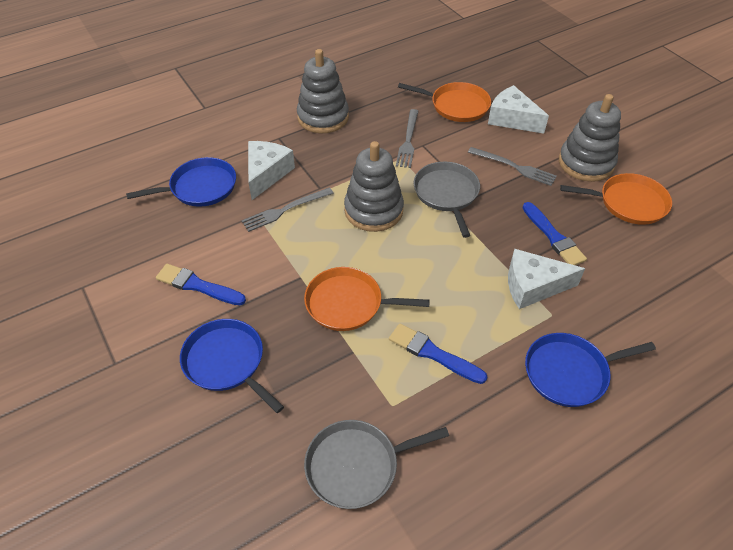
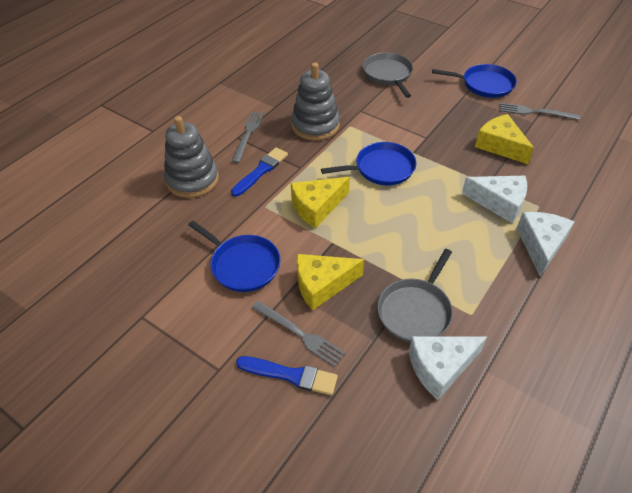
blue brush: 3 -> 2
grey stacking toy: 3 -> 2
orange pan: 3 -> 0
yellow cheese: 0 -> 3

